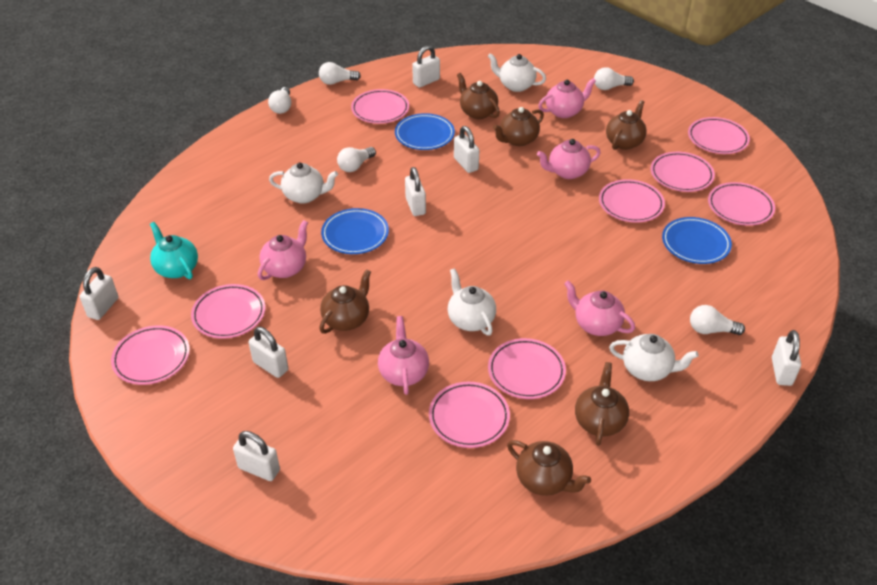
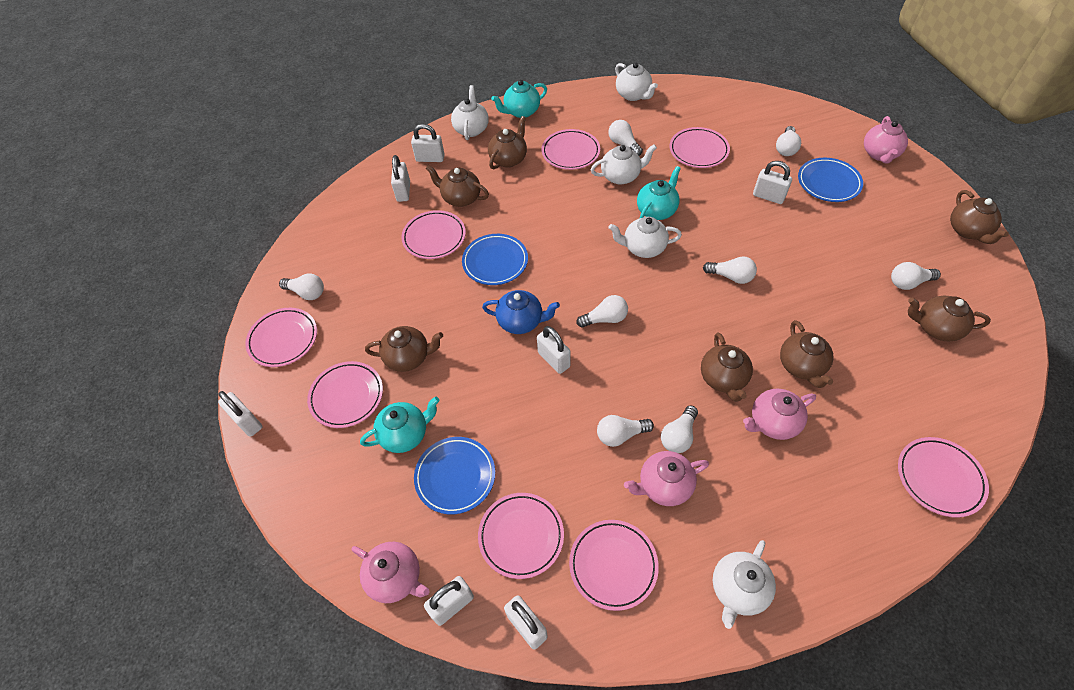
blue teapot: 0 -> 1
brown teapot: 6 -> 7
pink plate: 9 -> 8
pink teapot: 5 -> 4
turquoise teapot: 1 -> 3
white light bulb: 5 -> 8
white teapot: 4 -> 5

